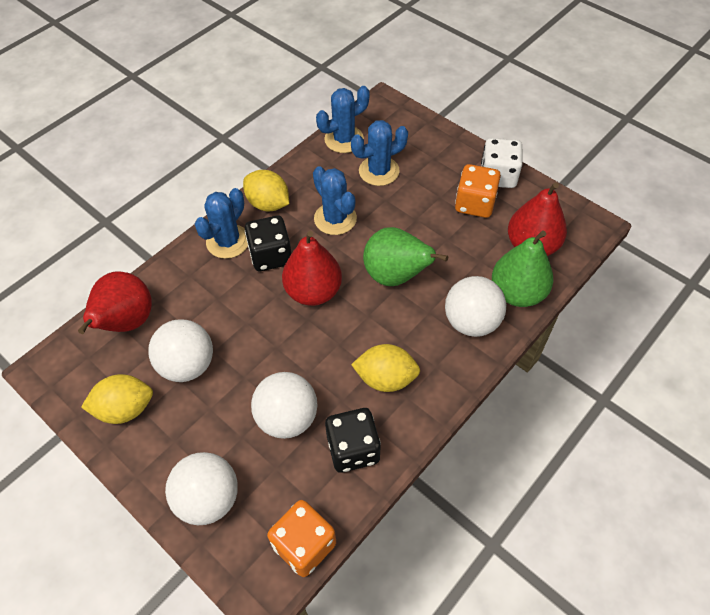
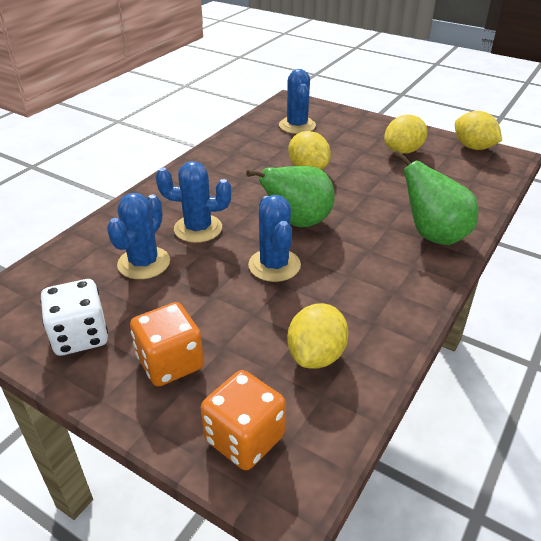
black dice: 2 -> 0
red pear: 3 -> 0
white ball: 4 -> 0
yellow lemon: 3 -> 4

